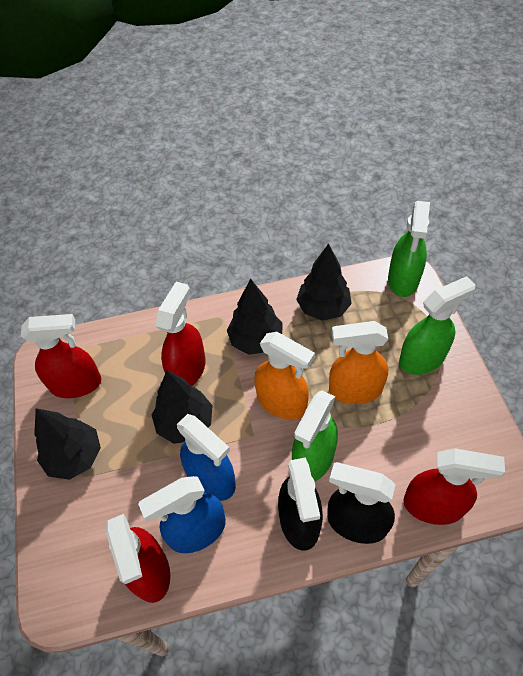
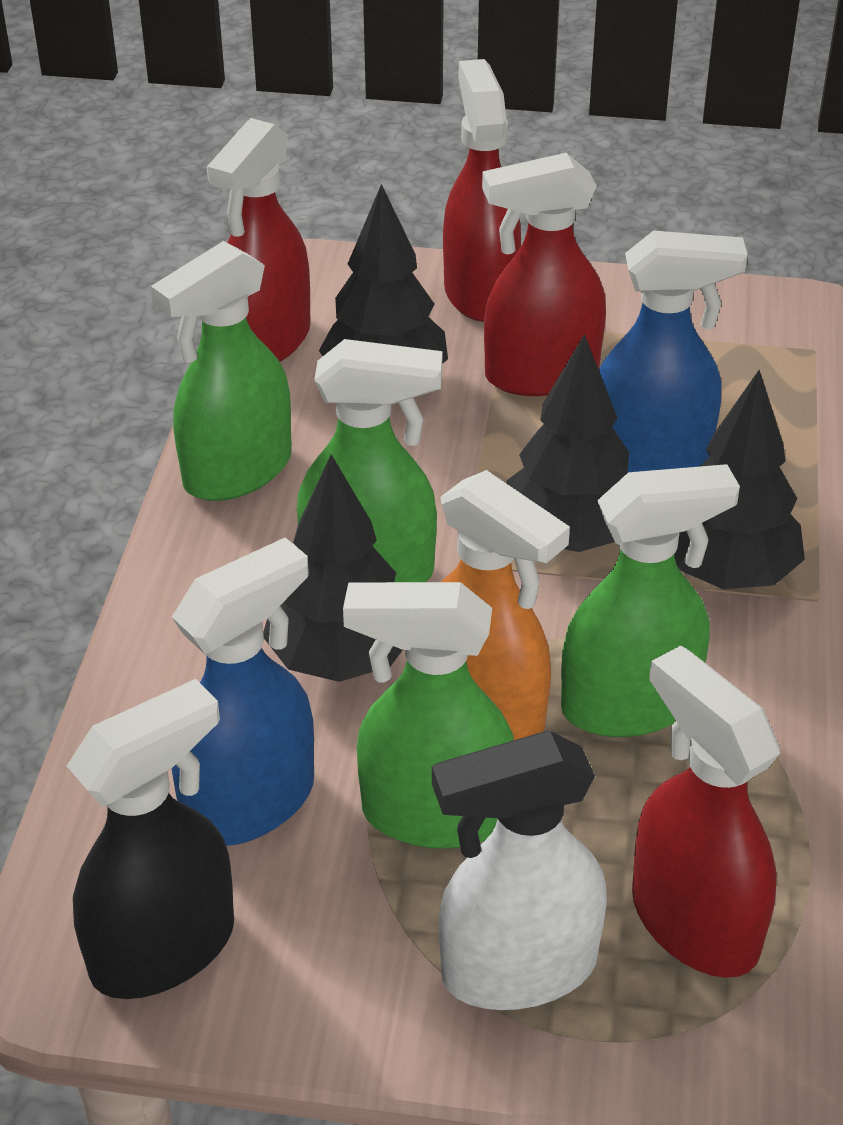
black spray bottle: 2 -> 1
green spray bottle: 3 -> 4
orange spray bottle: 2 -> 1
white spray bottle: 0 -> 1

